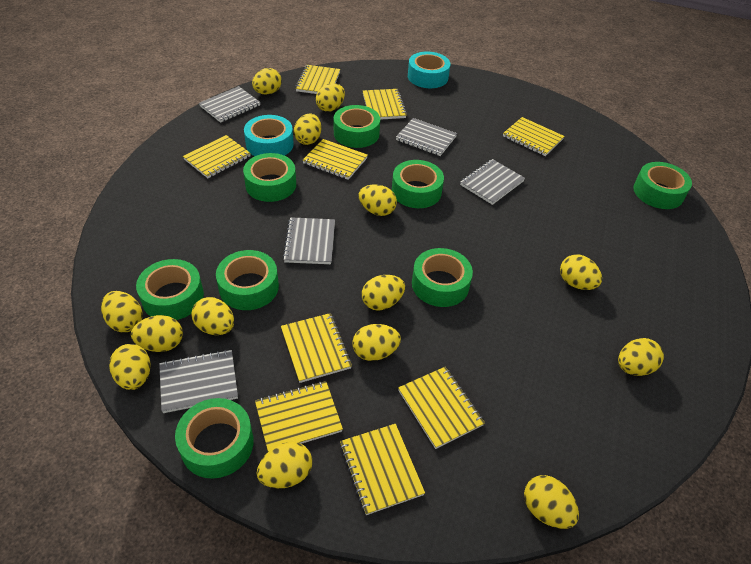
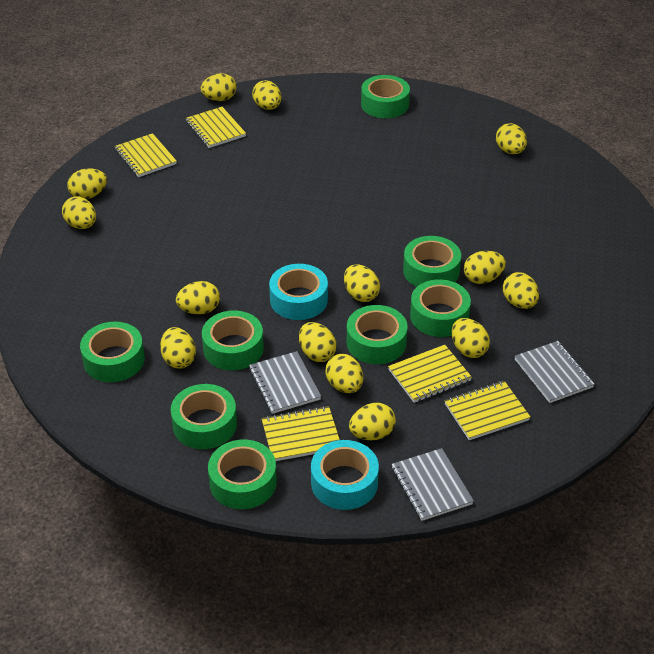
grey notebook: 5 -> 3
yellow notebook: 9 -> 5

